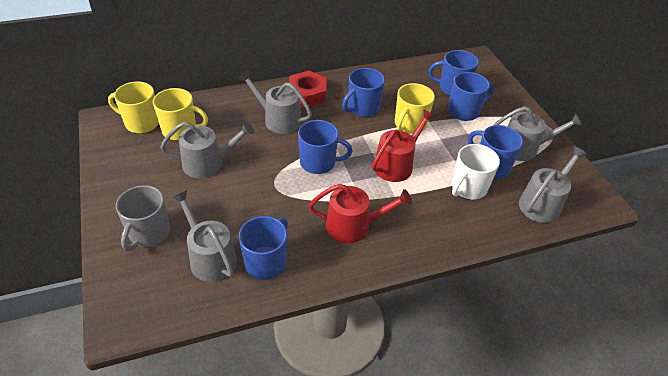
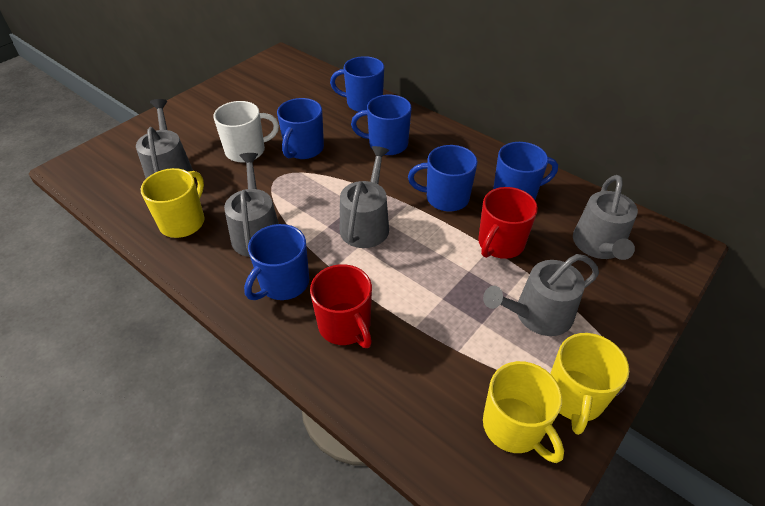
grey mug: 1 -> 0
red mug: 0 -> 2
red nut: 1 -> 0
red watering can: 2 -> 0

